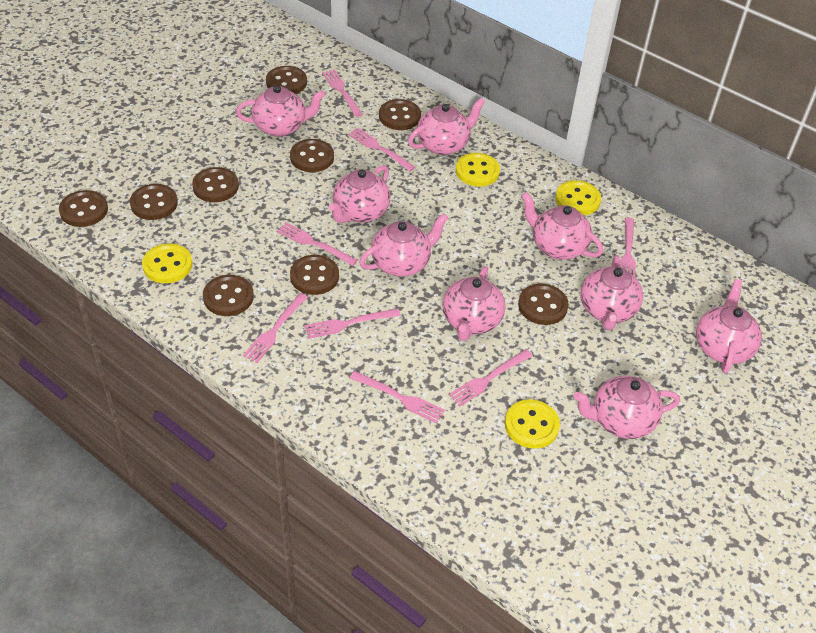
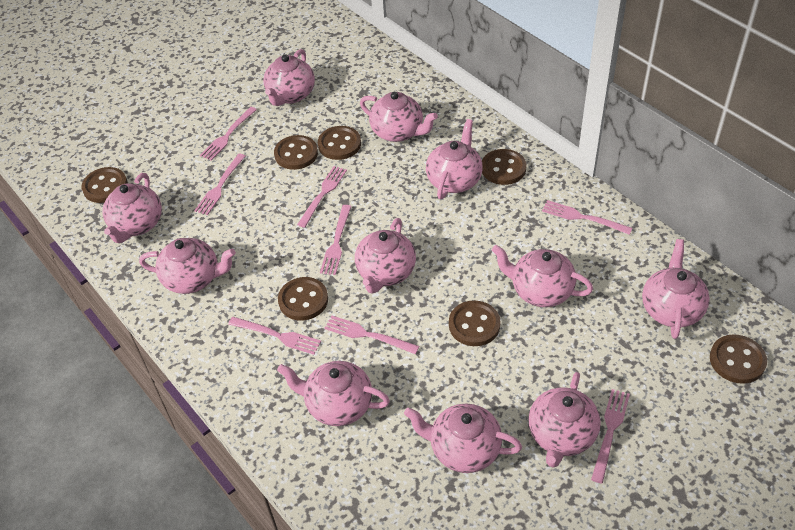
brown button: 9 -> 7
pink teapot: 9 -> 11
yellow button: 4 -> 0

